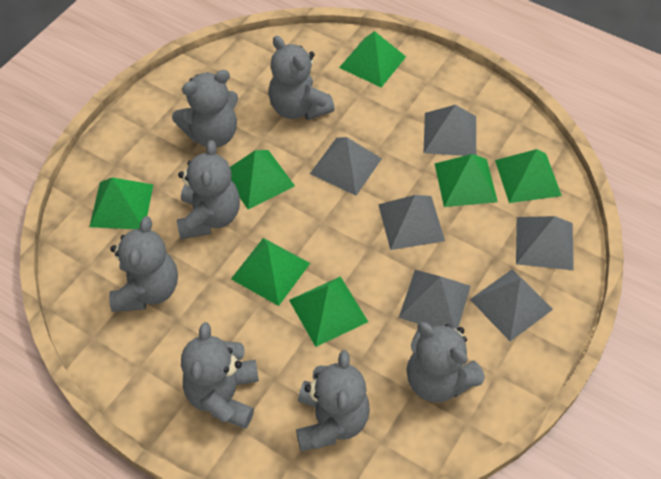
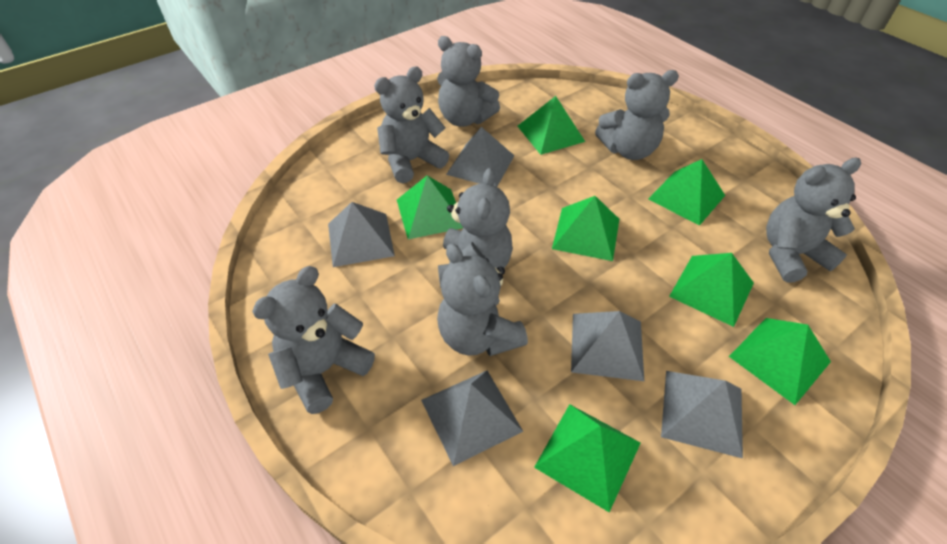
grey pyramid: 6 -> 5

